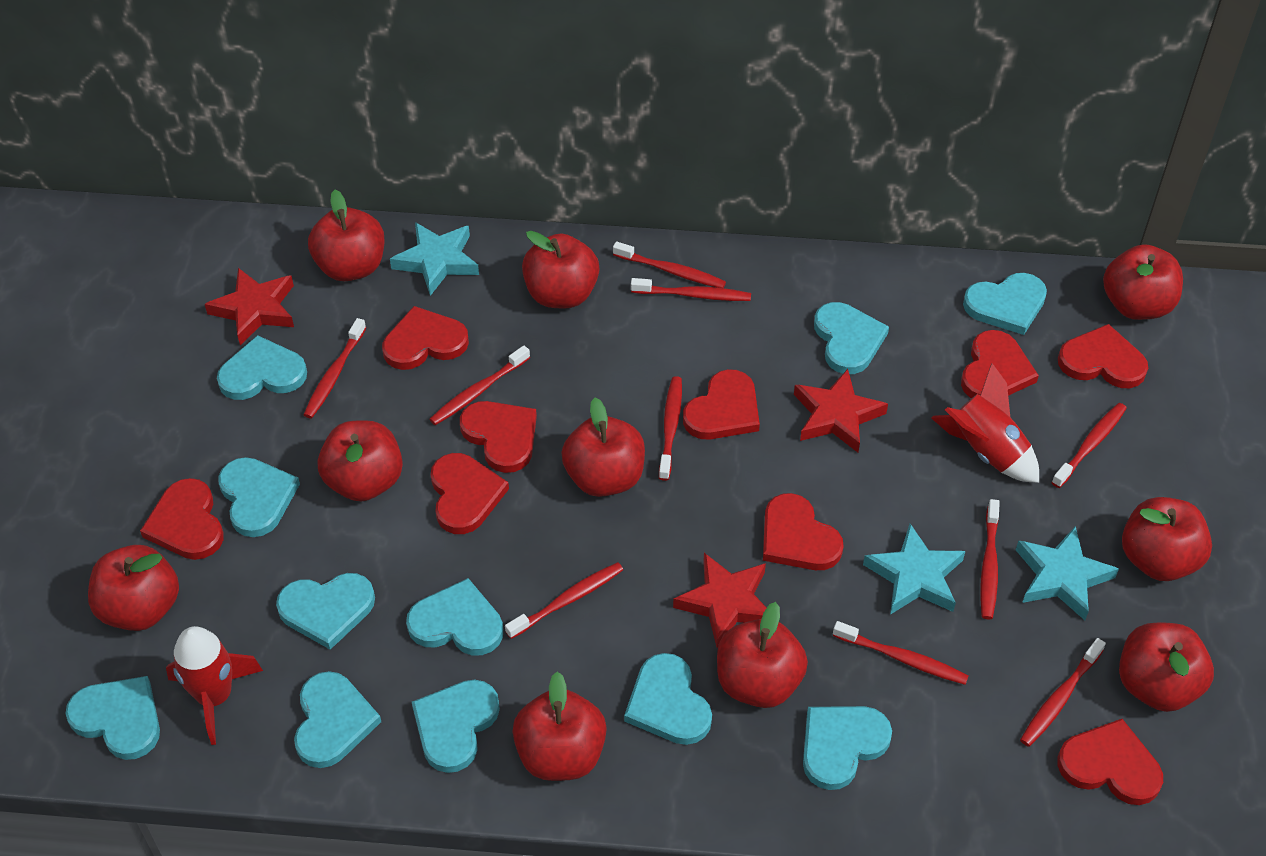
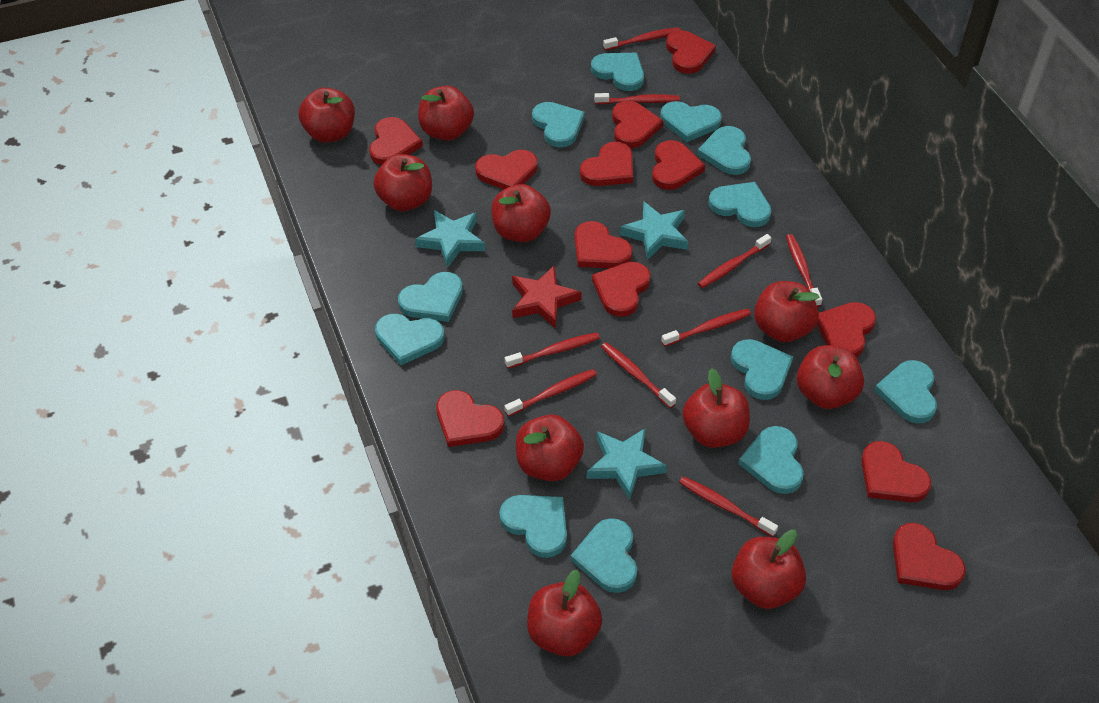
red heart: 9 -> 12
red rocket: 2 -> 0
red star: 3 -> 1
red toothbrush: 10 -> 9
turquoise heart: 11 -> 12

